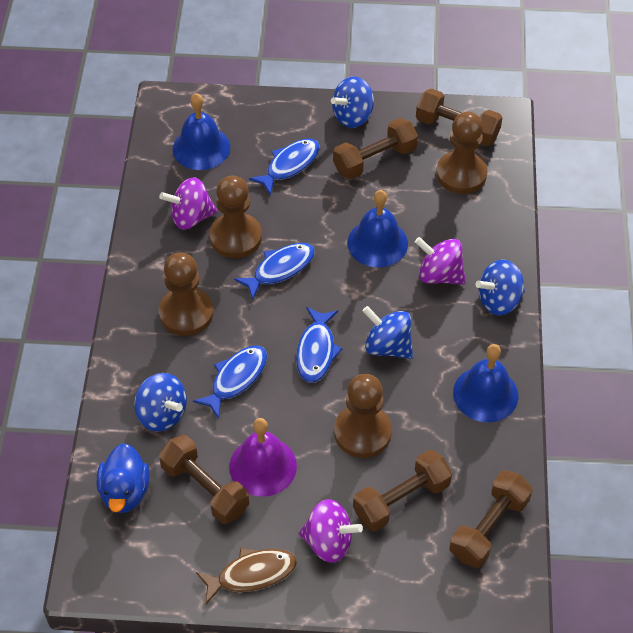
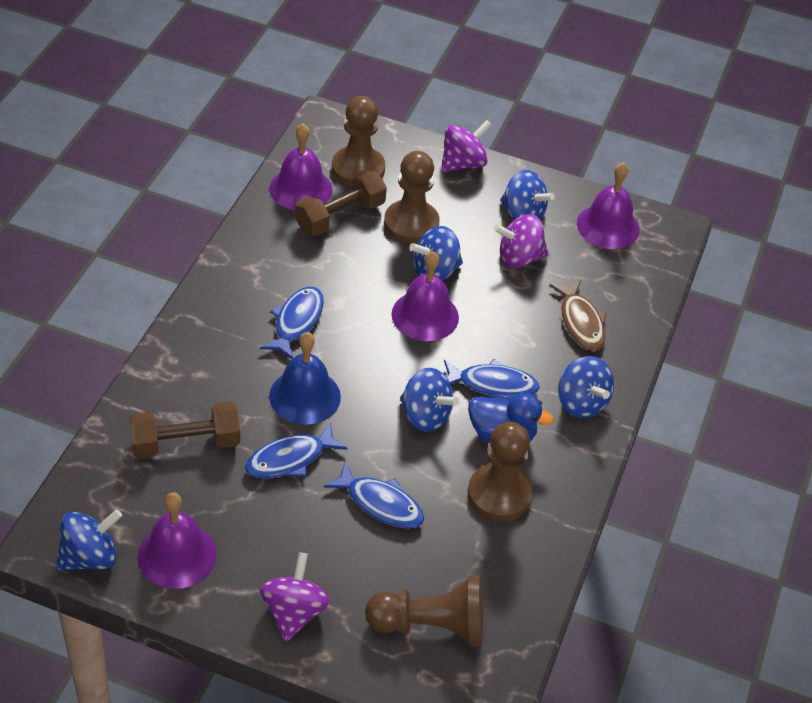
blue bell: 3 -> 1
blue spinning top: 4 -> 5
brown dumbbell: 5 -> 2
purple bell: 1 -> 4

